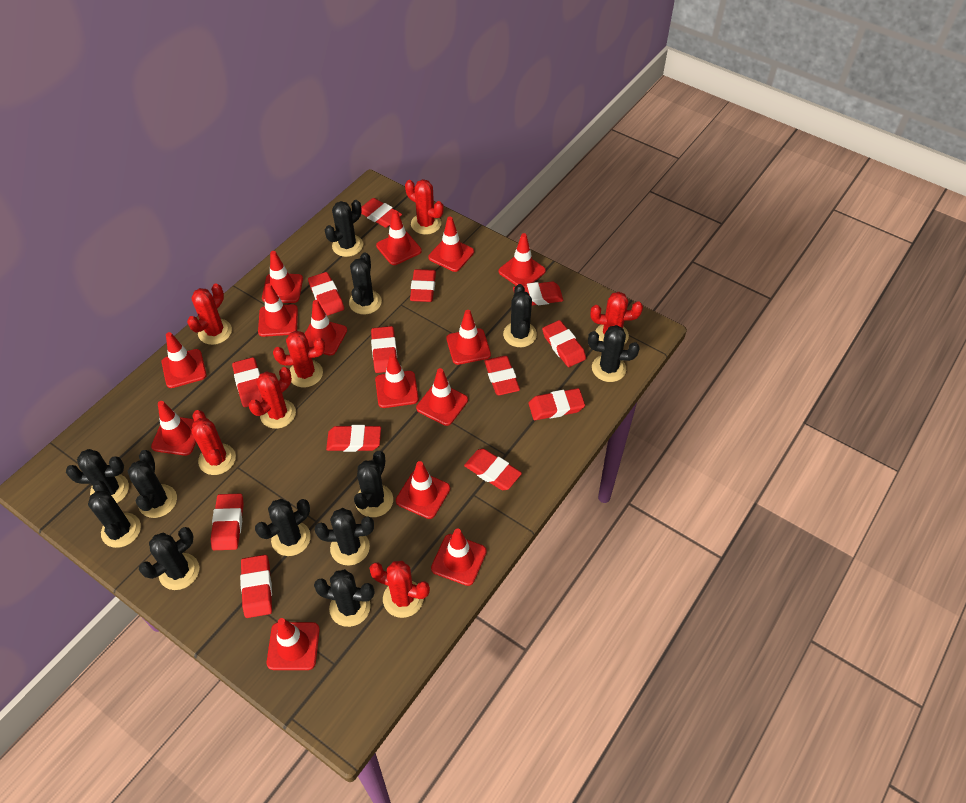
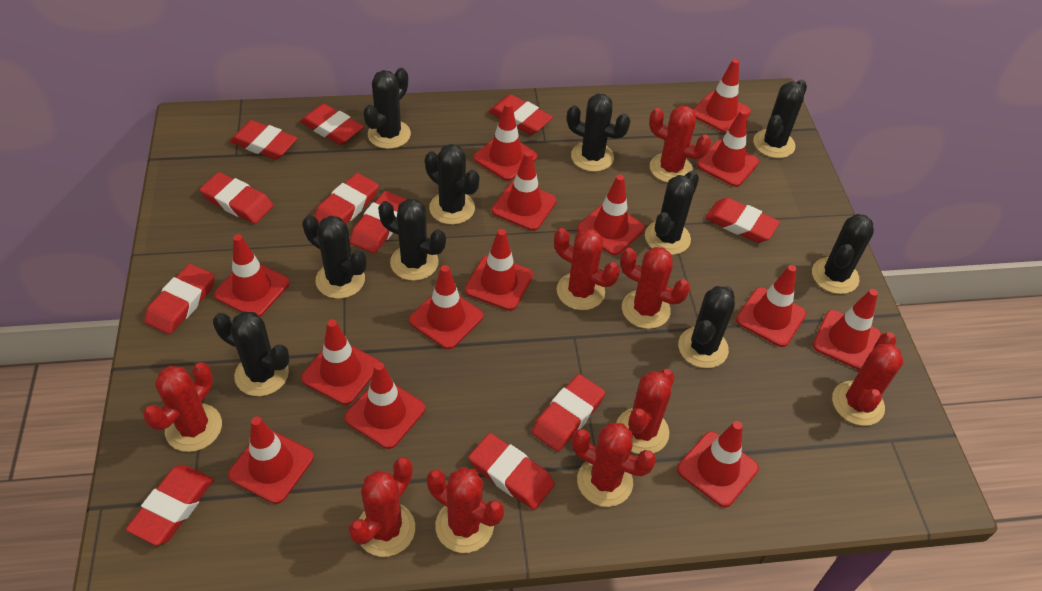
black cactus: 12 -> 10
red cactus: 7 -> 9
red eraser: 13 -> 11

